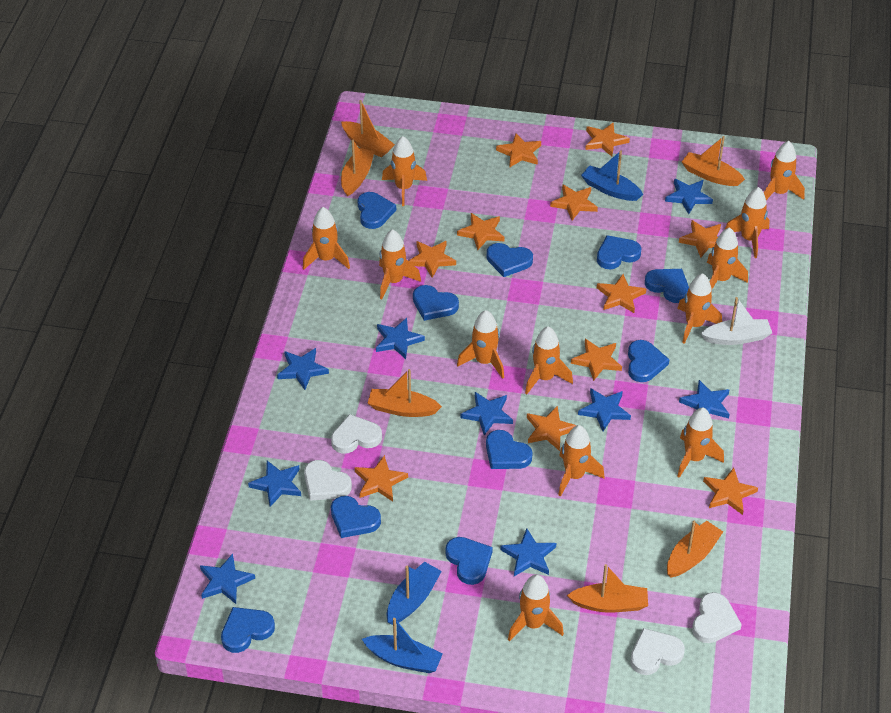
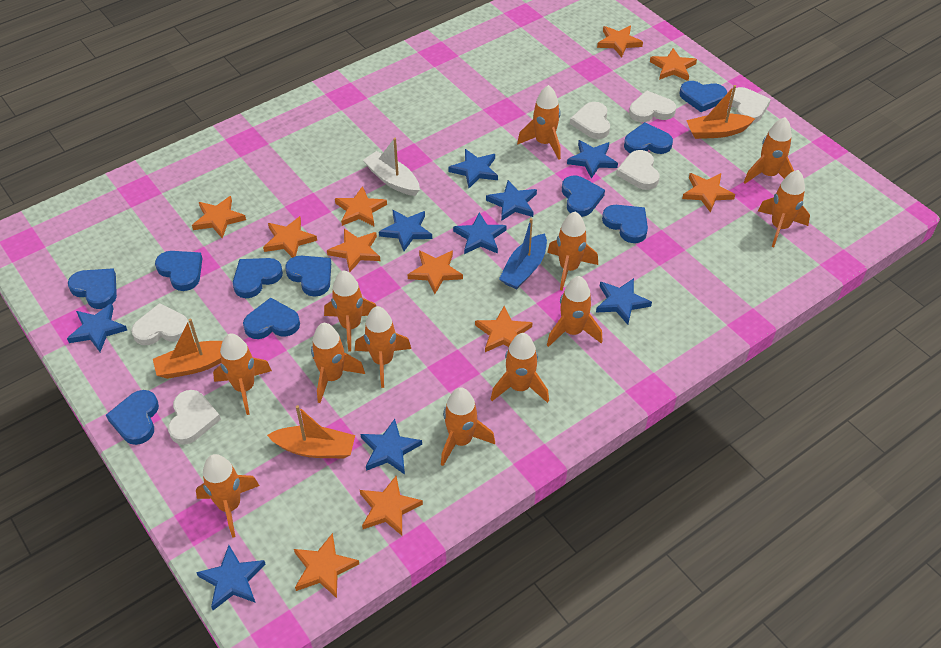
blue boat: 3 -> 1
orange boat: 6 -> 3
white heart: 4 -> 6

